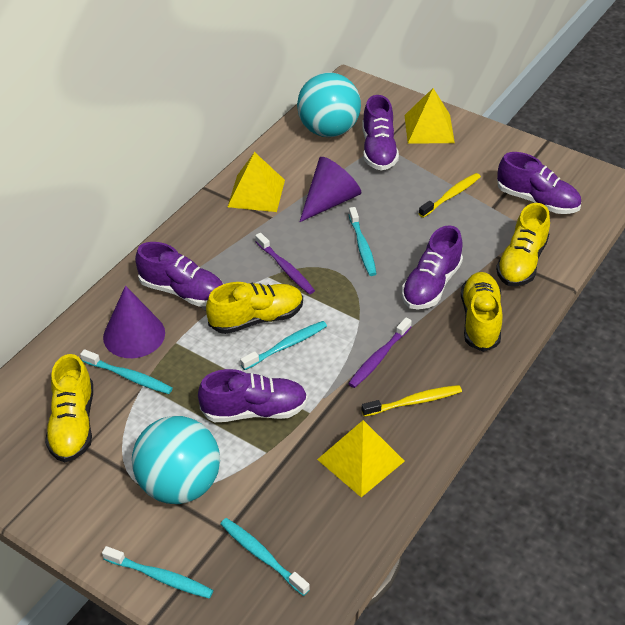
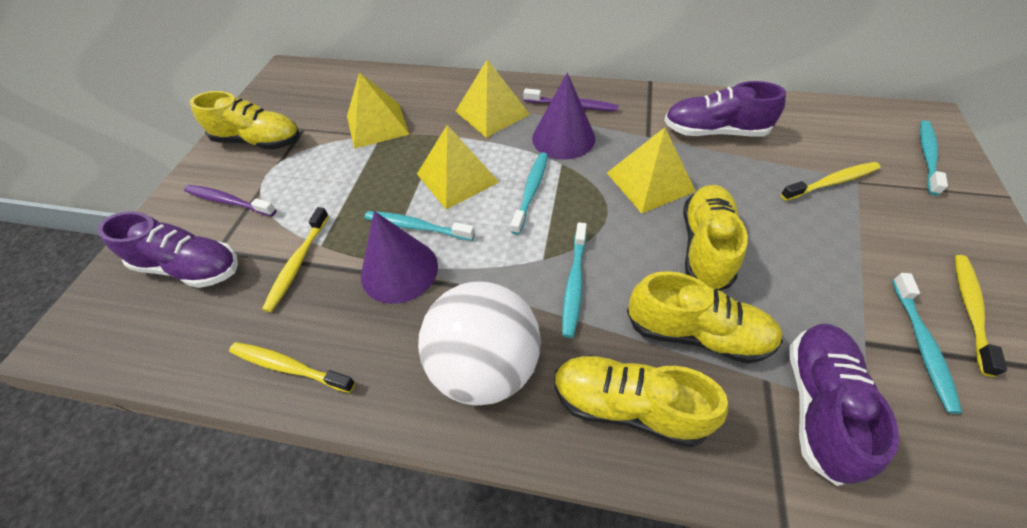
purple shoe: 5 -> 3
turquoise ball: 2 -> 0
white ball: 0 -> 1
yellow pyramid: 3 -> 4
yellow toothbrush: 2 -> 4

